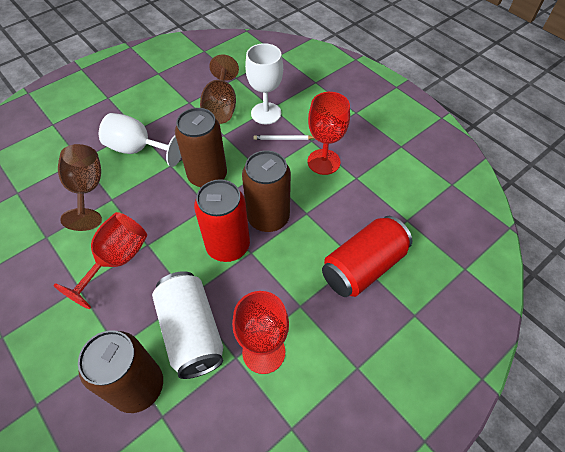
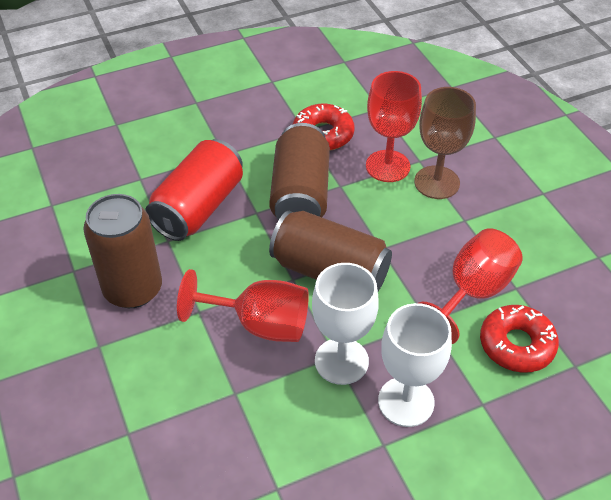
brown goblet: 2 -> 1
red can: 2 -> 1
red donut: 0 -> 2
white can: 1 -> 0
white pencil: 1 -> 0

